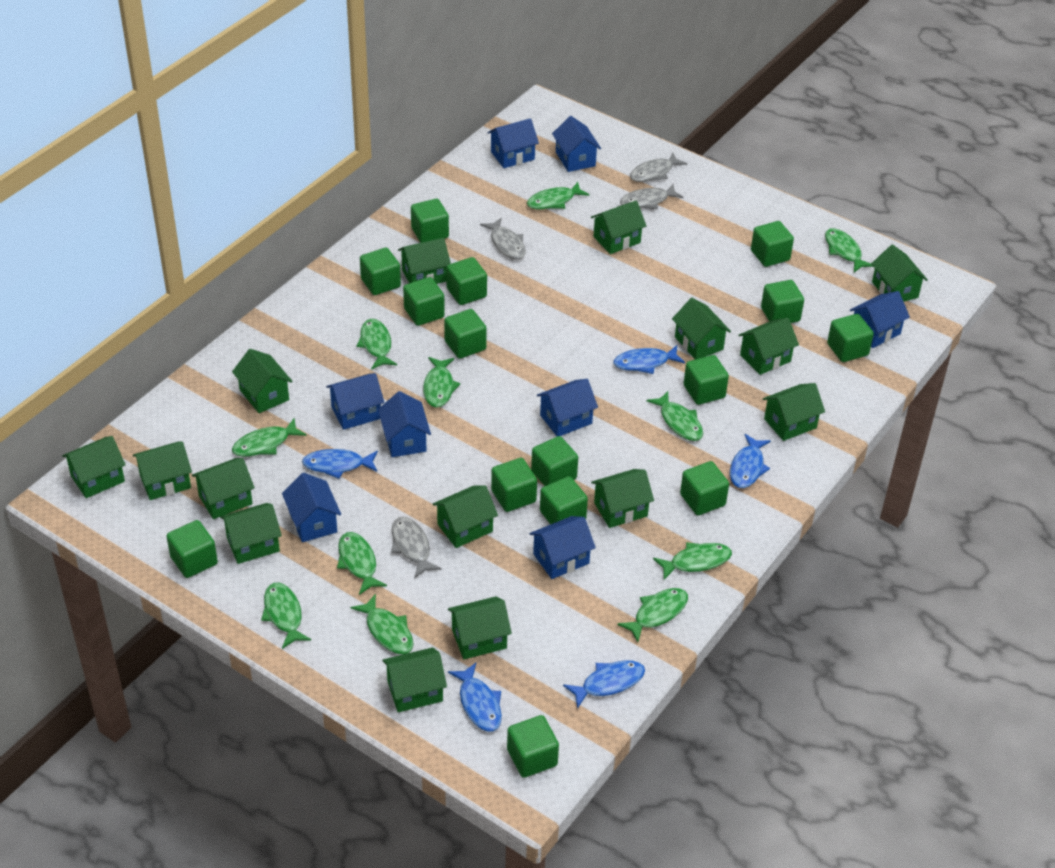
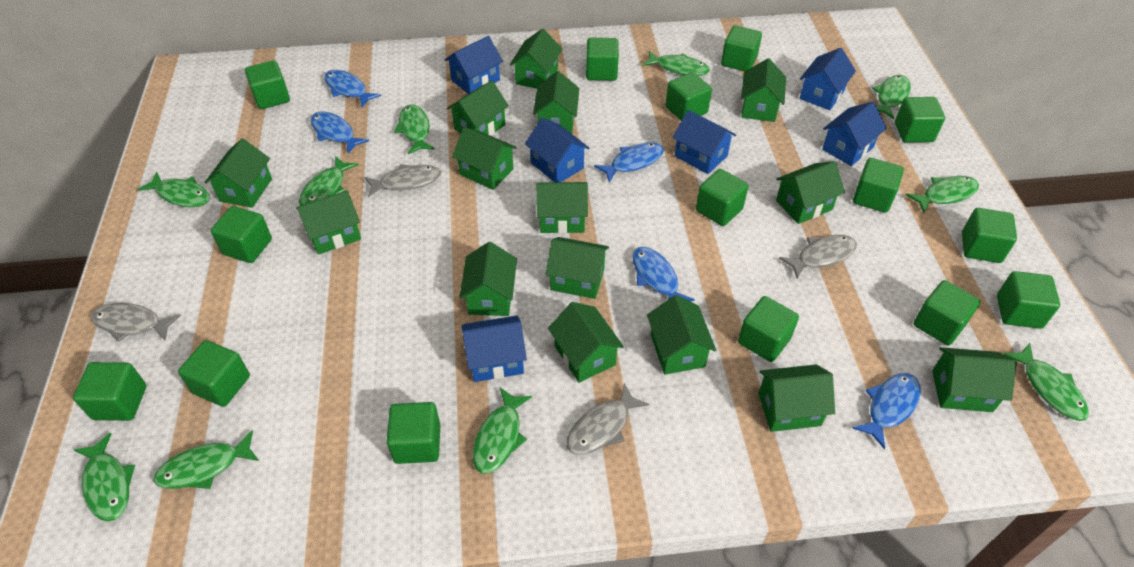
blue house: 8 -> 6
green fish: 11 -> 10

